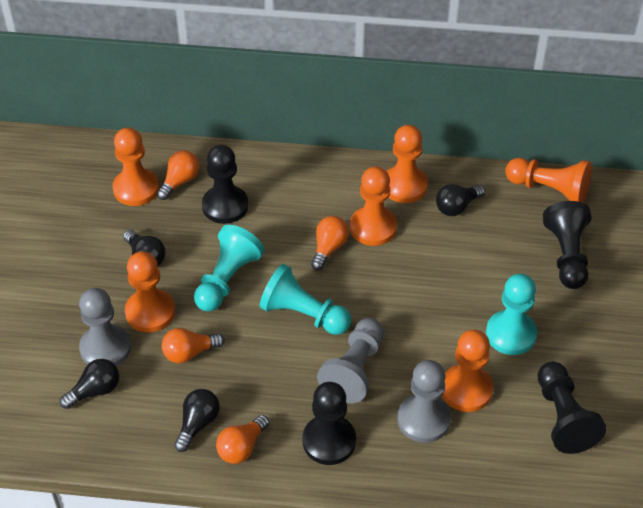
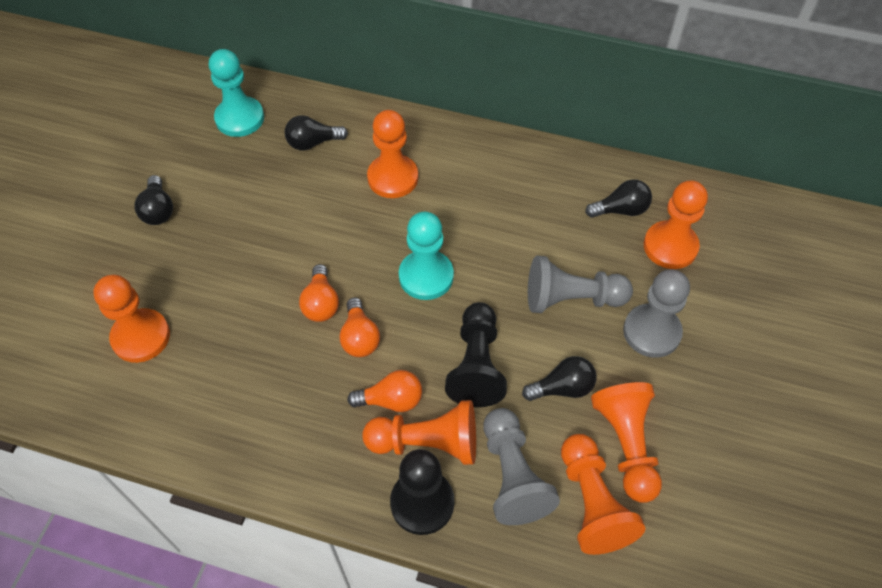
black pawn: 4 -> 2
orange light bulb: 4 -> 3
turquoise pawn: 3 -> 2

